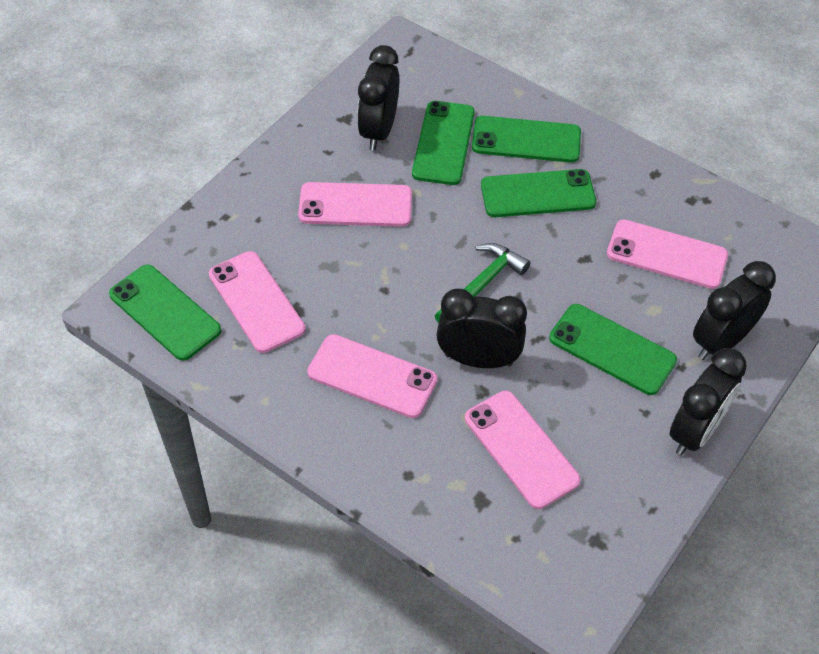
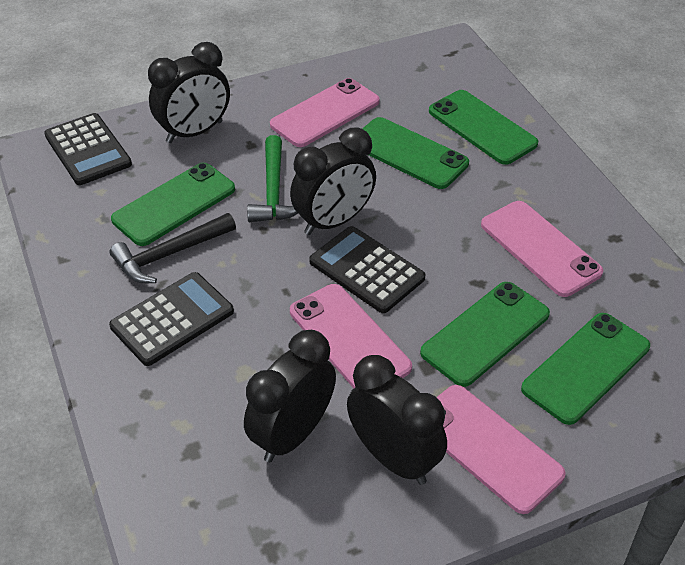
black calculator: 0 -> 3
black hammer: 0 -> 1
pink phone: 5 -> 4

